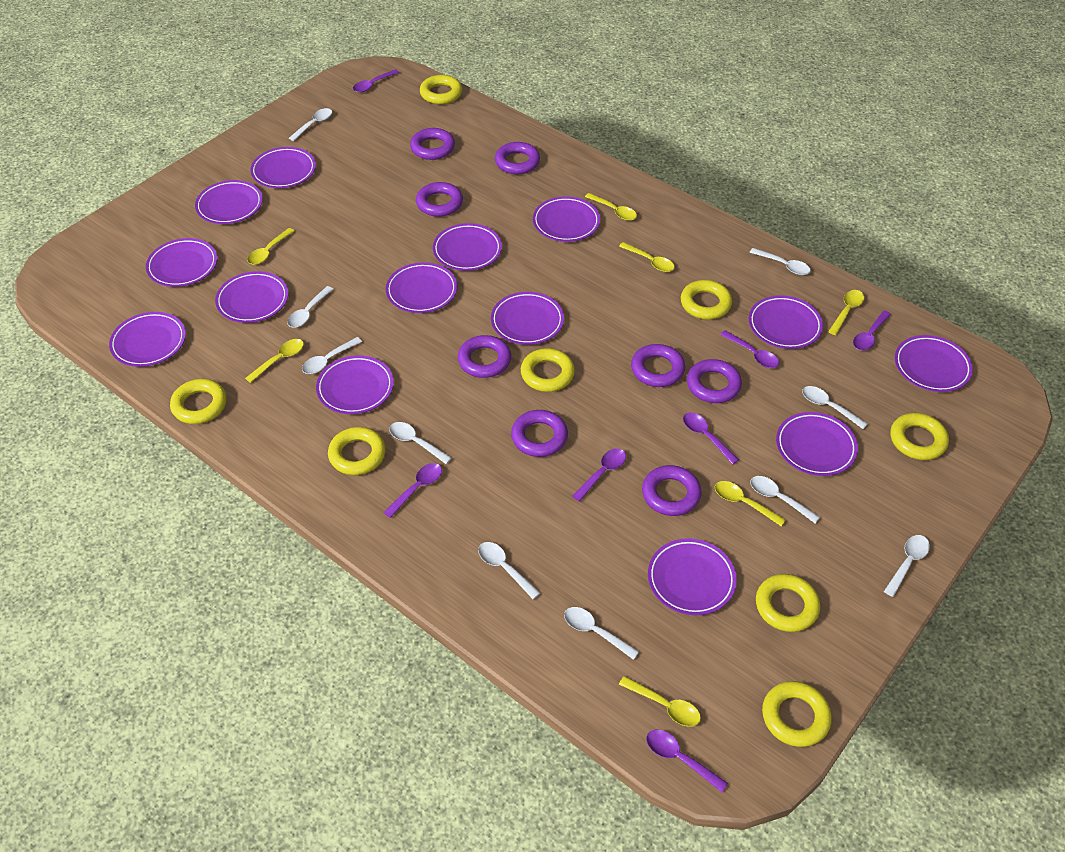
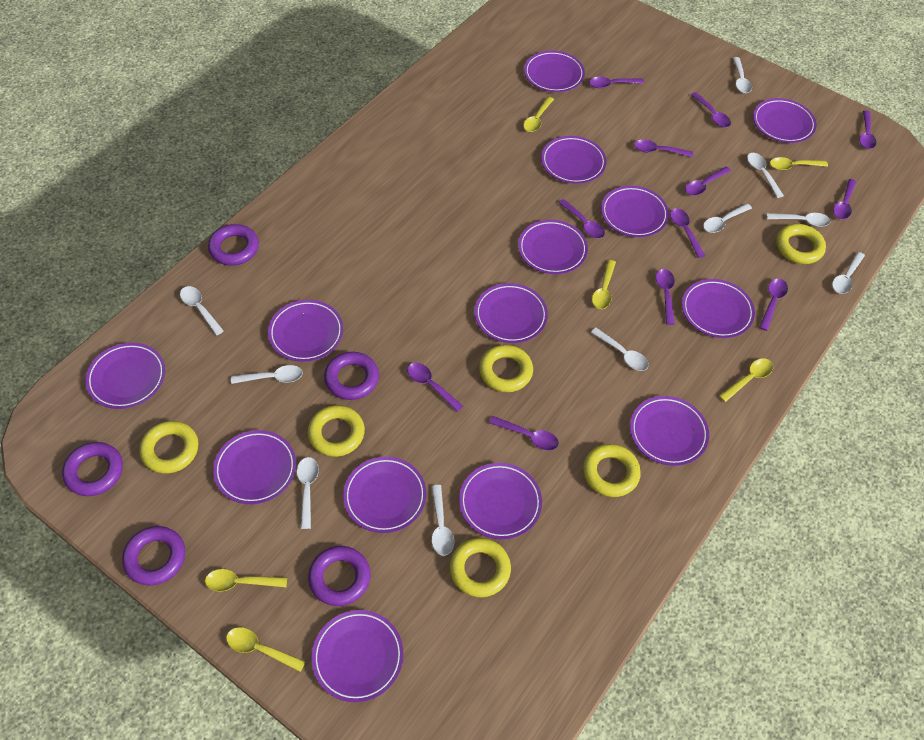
purple ring: 8 -> 5
purple spoon: 7 -> 12
yellow ring: 8 -> 6
yellow spoon: 7 -> 6

